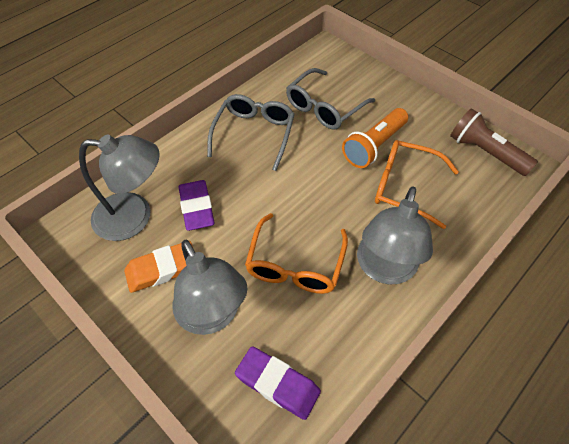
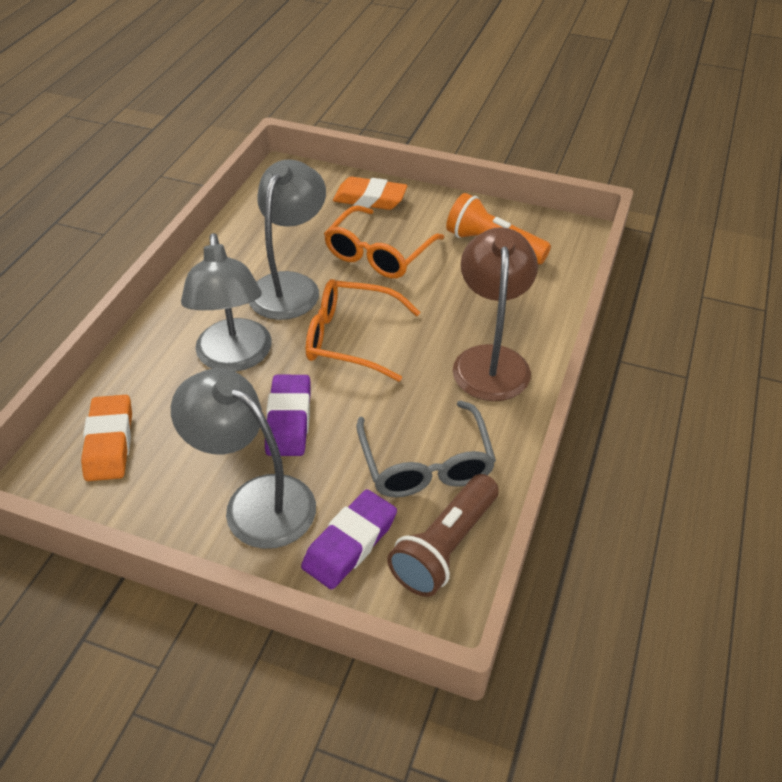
brown lamp: 0 -> 1
grey glasses: 2 -> 1
orange eraser: 1 -> 2

